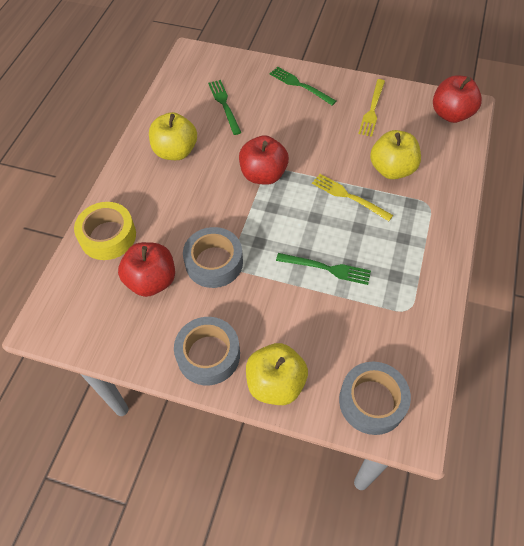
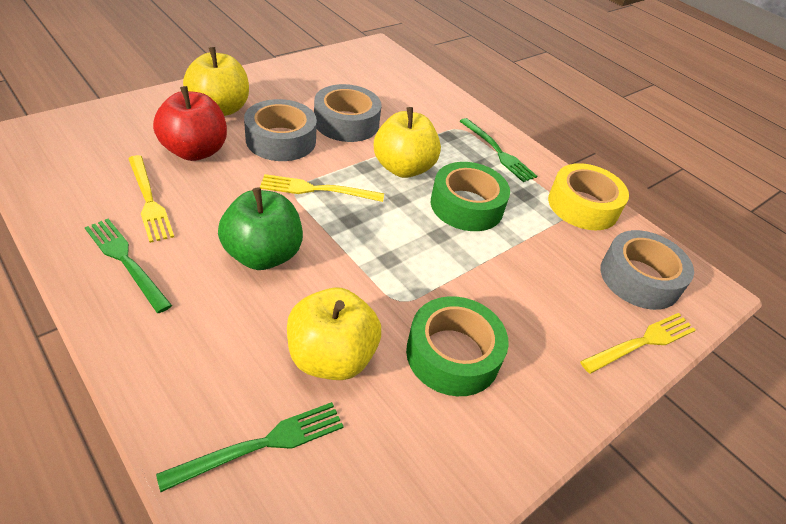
green apple: 0 -> 1
green tape: 0 -> 2
red apple: 3 -> 1
yellow fork: 2 -> 3

